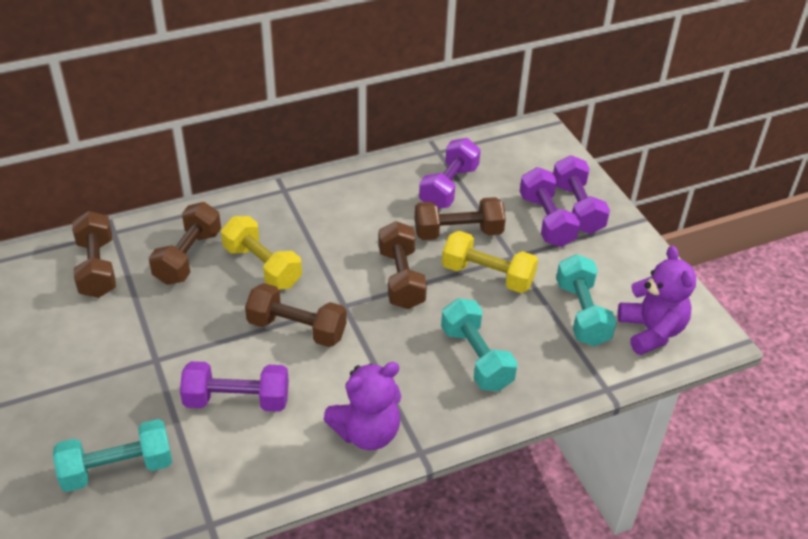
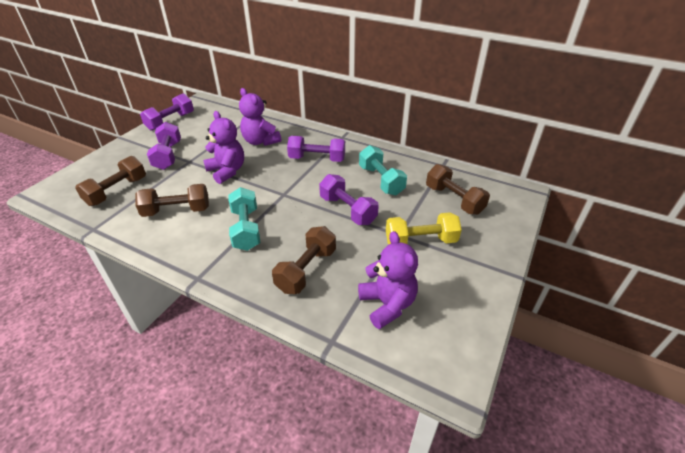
brown dumbbell: 5 -> 4
purple teddy bear: 2 -> 3
turquoise dumbbell: 3 -> 2
yellow dumbbell: 2 -> 1

